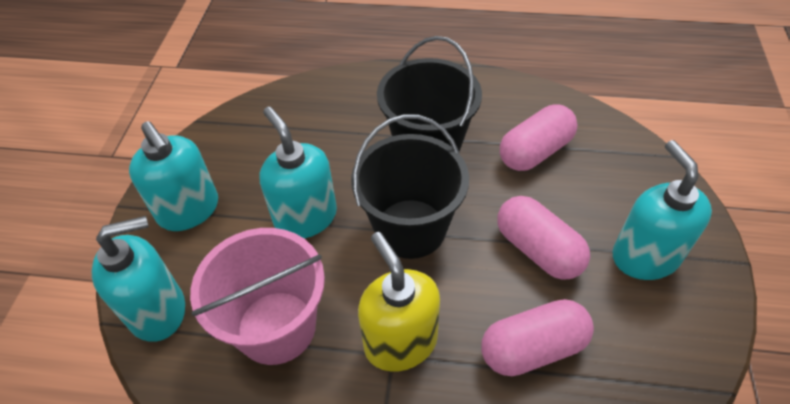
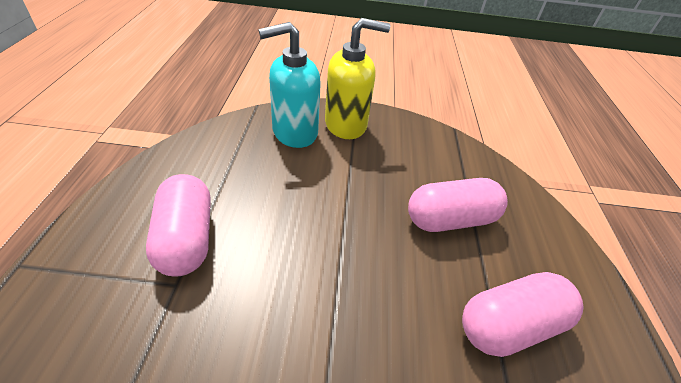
black bucket: 2 -> 0
pink bucket: 1 -> 0
turquoise soap dispenser: 4 -> 1

